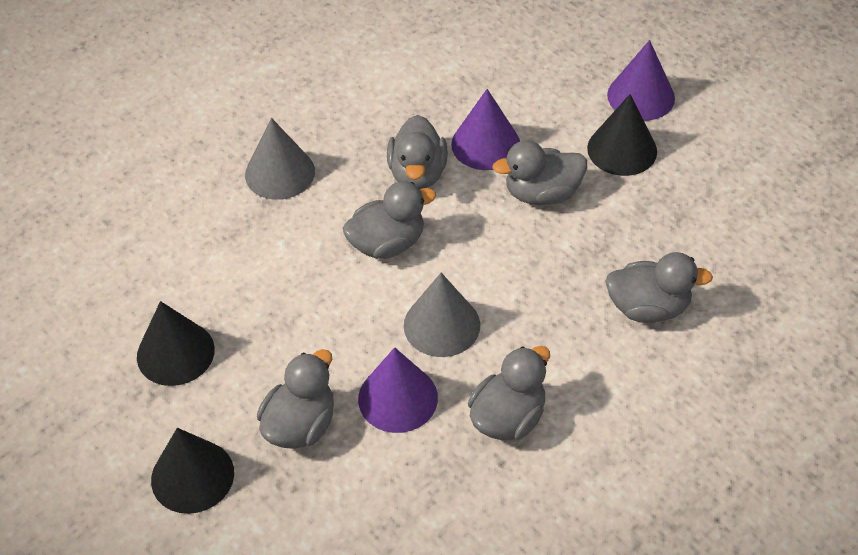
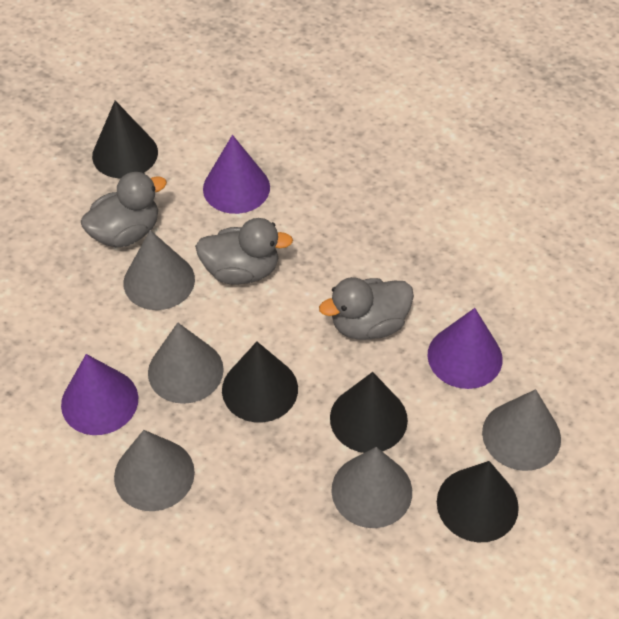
black cone: 3 -> 4
grey cone: 2 -> 5
grey duck: 6 -> 3

